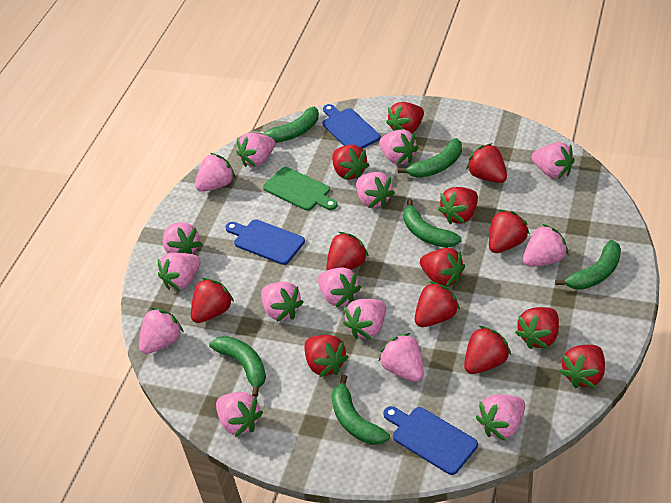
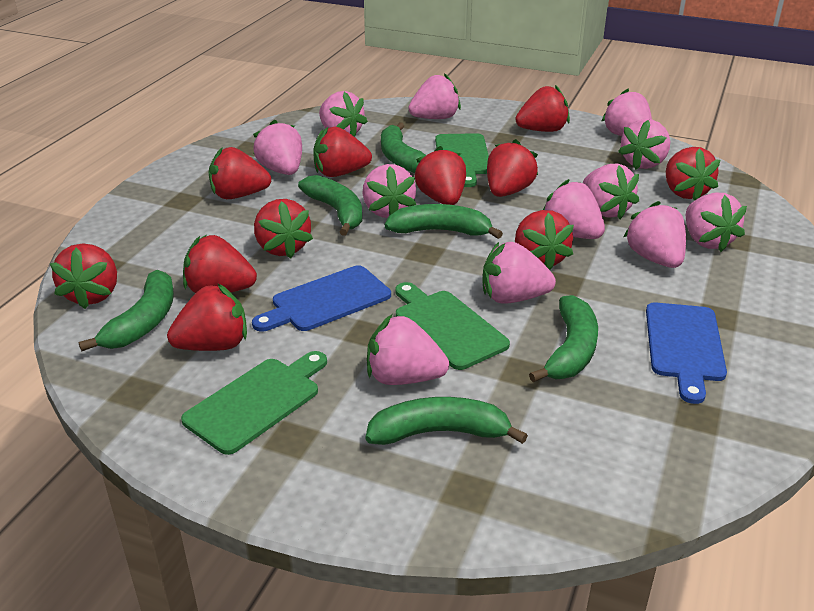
blue cutting board: 3 -> 2
green cutting board: 1 -> 3
pink strawberry: 15 -> 12
red strawberry: 13 -> 11

